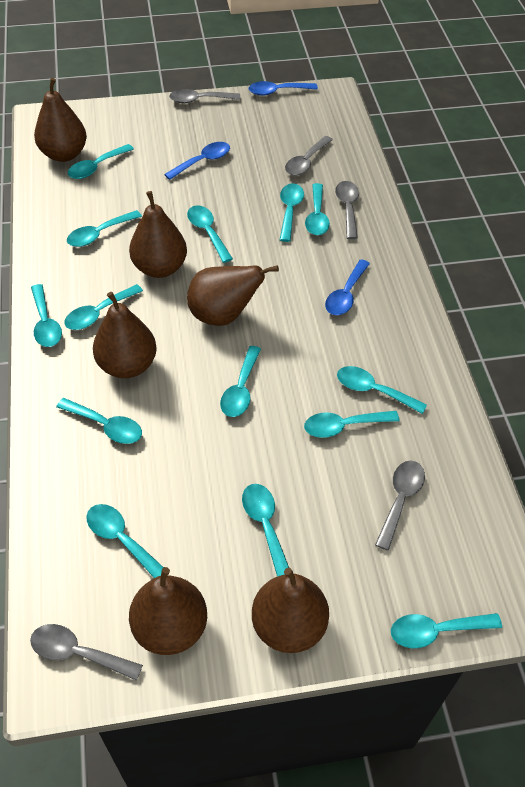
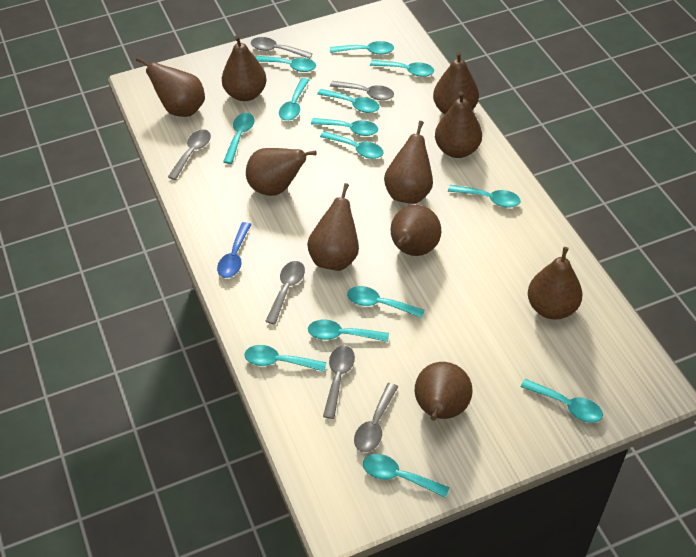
blue spoon: 3 -> 1
brown pear: 6 -> 10
grey spoon: 5 -> 6

